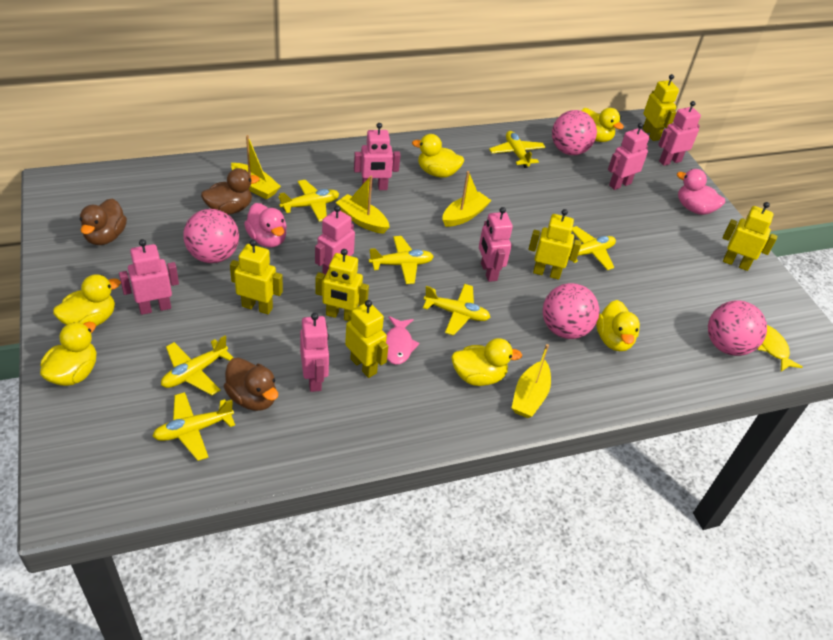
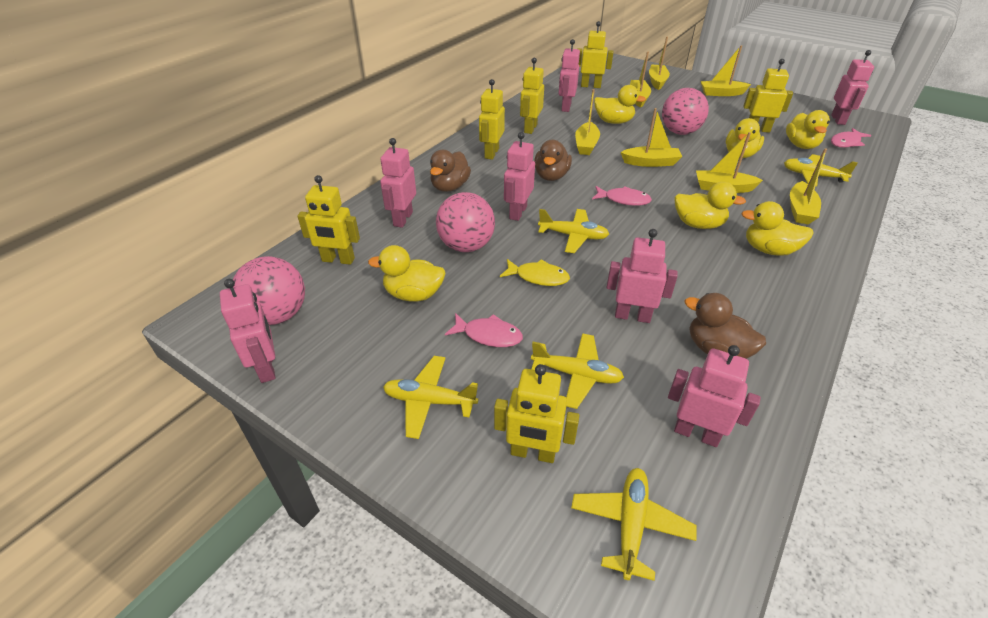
pink ball: 4 -> 3
pink duck: 2 -> 0
pink fish: 1 -> 3
yellow boat: 4 -> 7
yellow plane: 7 -> 5

